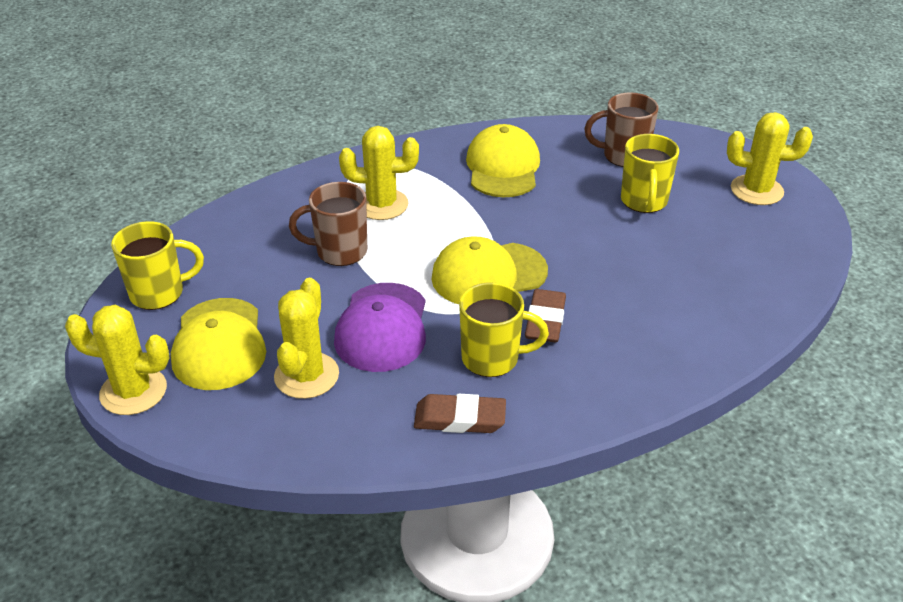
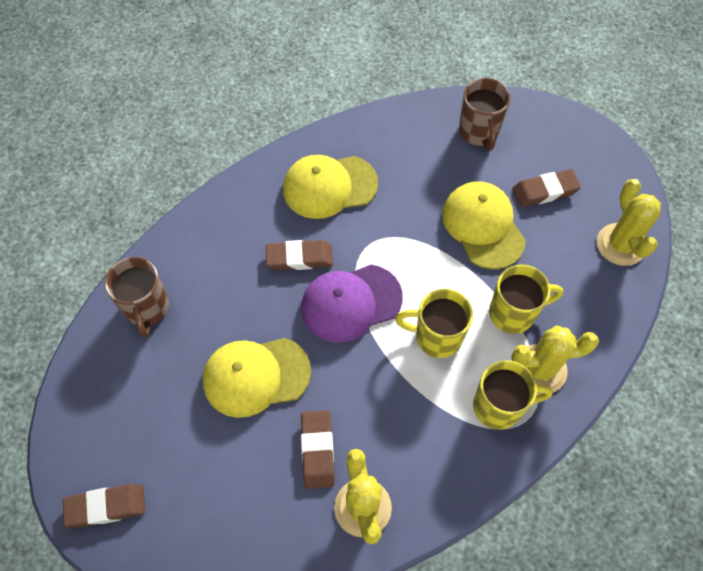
brown eraser: 2 -> 4
yellow cactus: 4 -> 3

